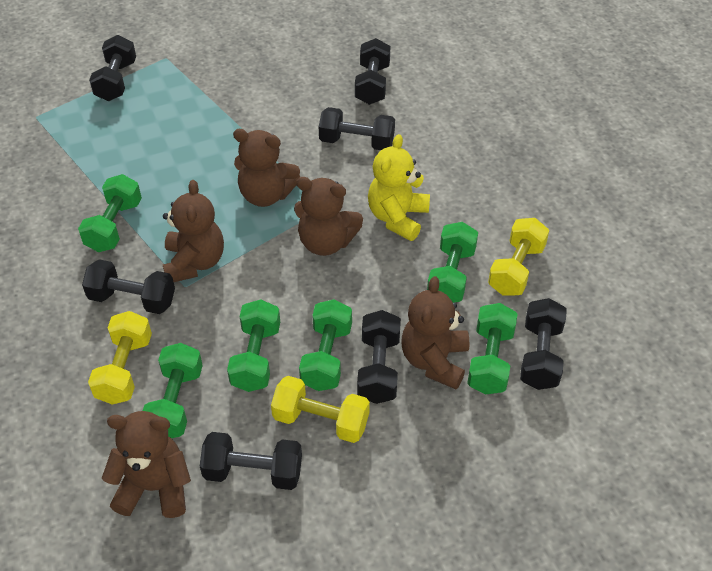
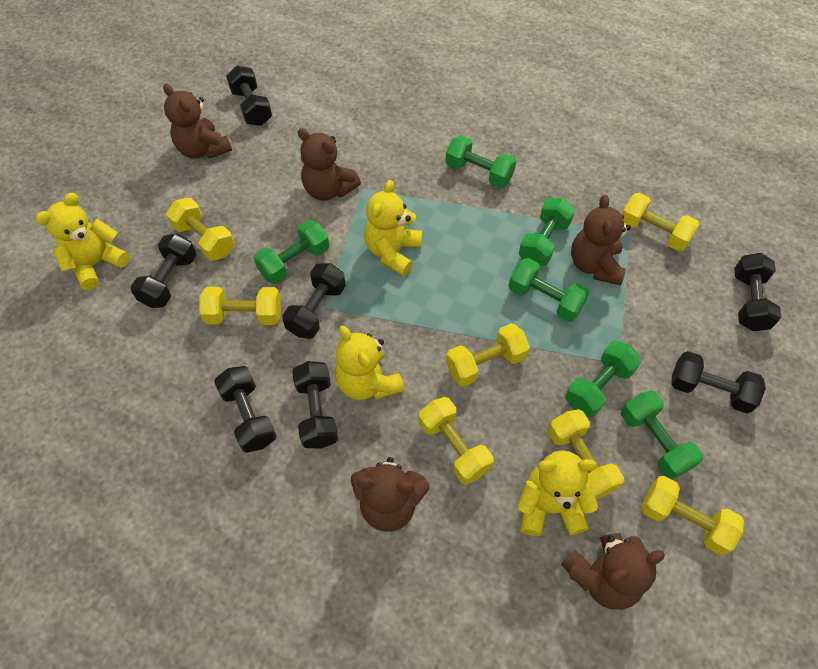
yellow dumbbell: 3 -> 7
yellow teddy bear: 1 -> 4

